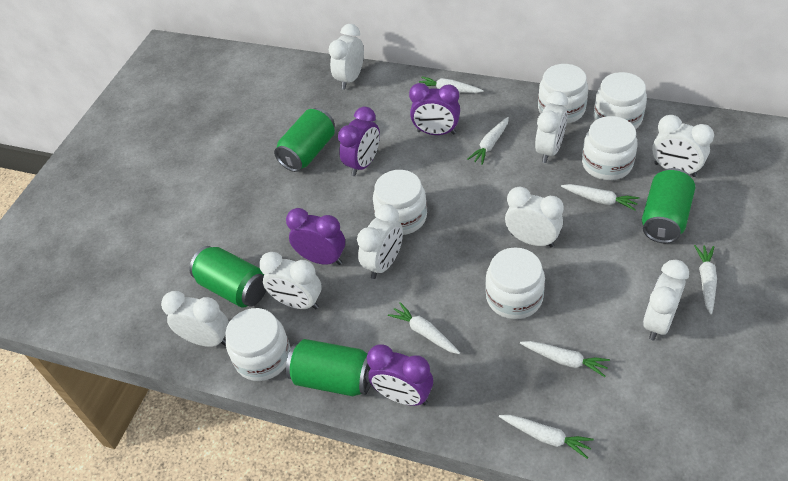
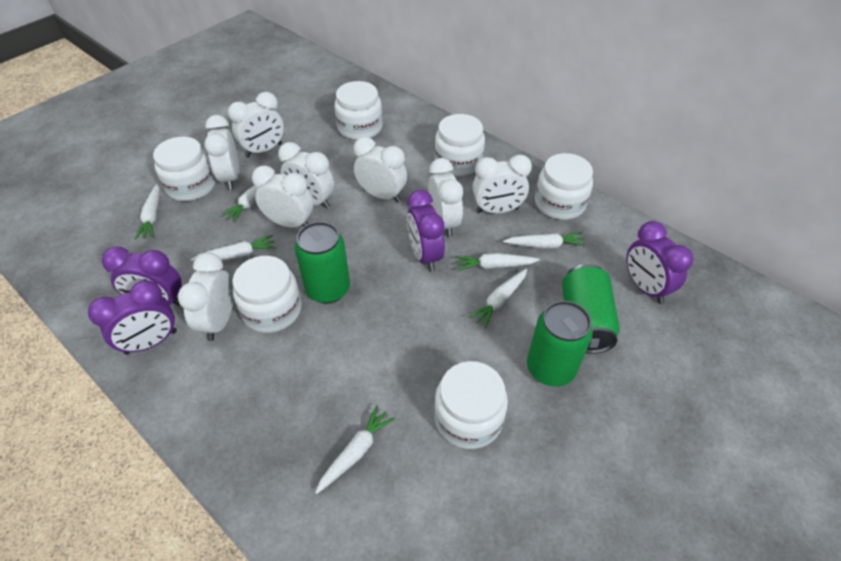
green can: 4 -> 3

